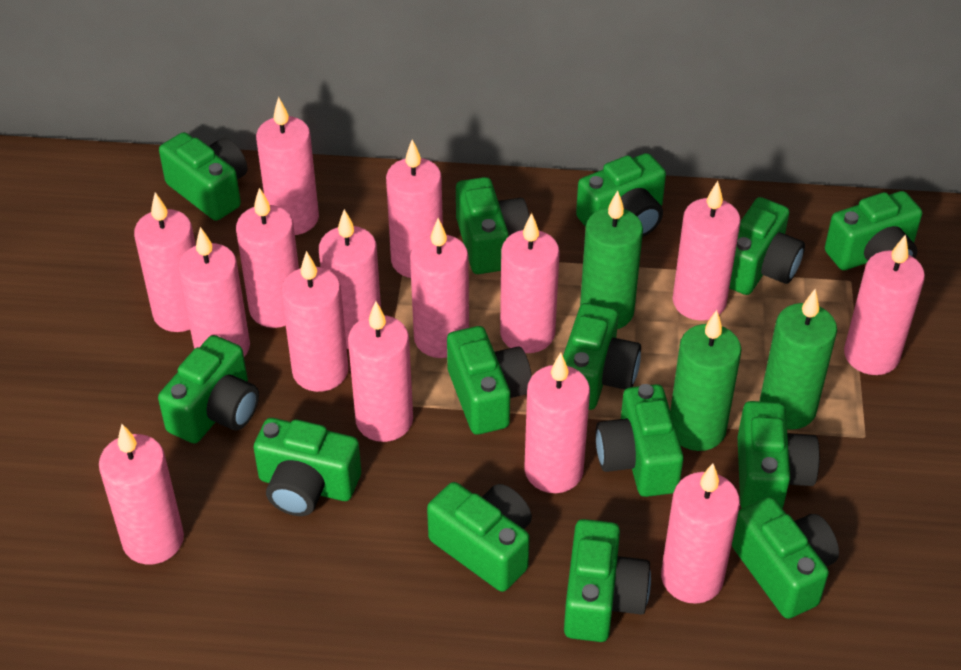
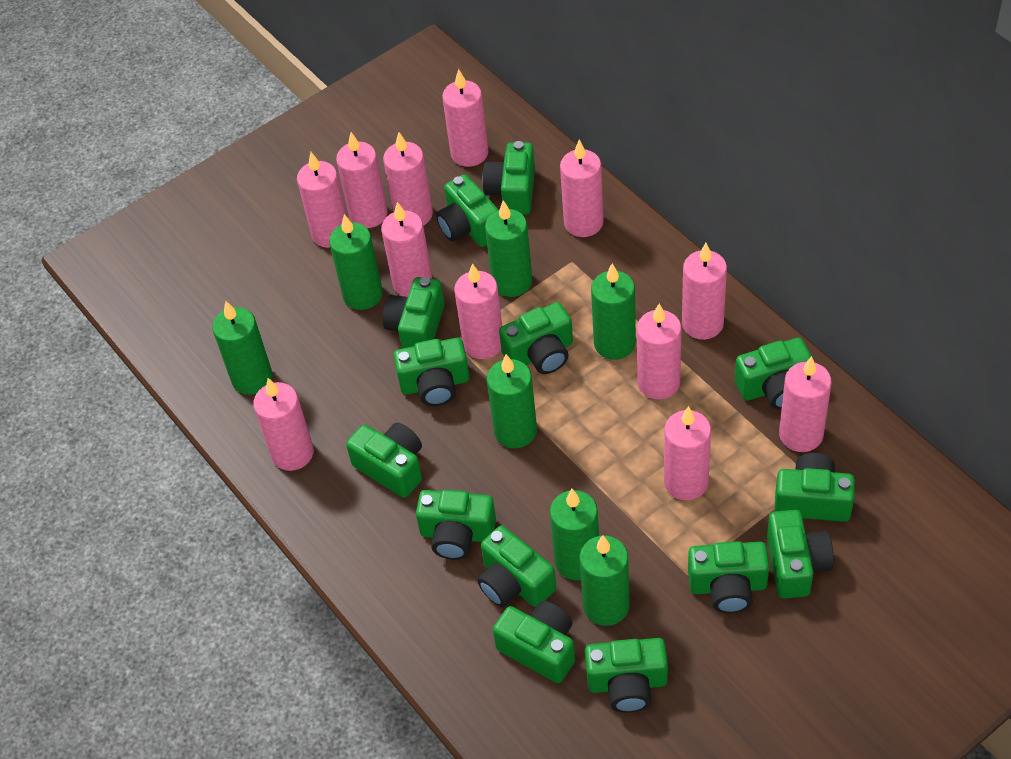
green candle: 3 -> 7
pink candle: 15 -> 12

